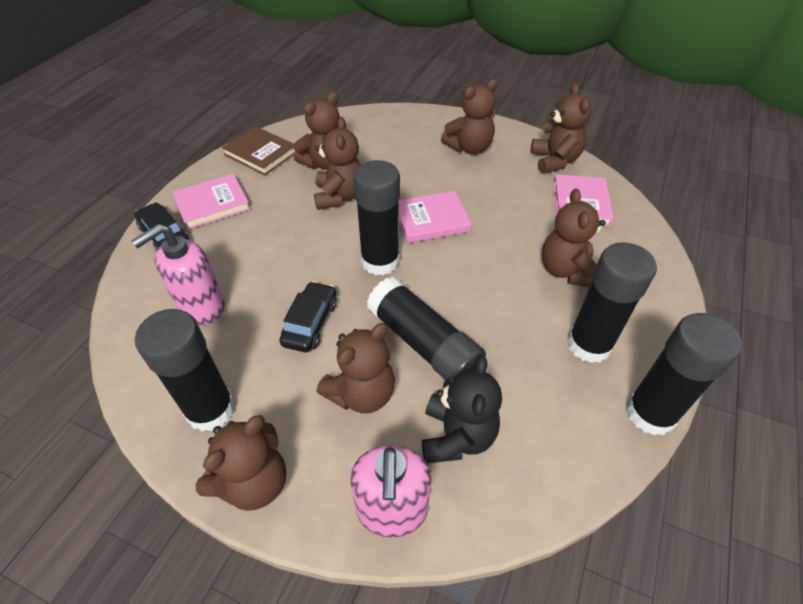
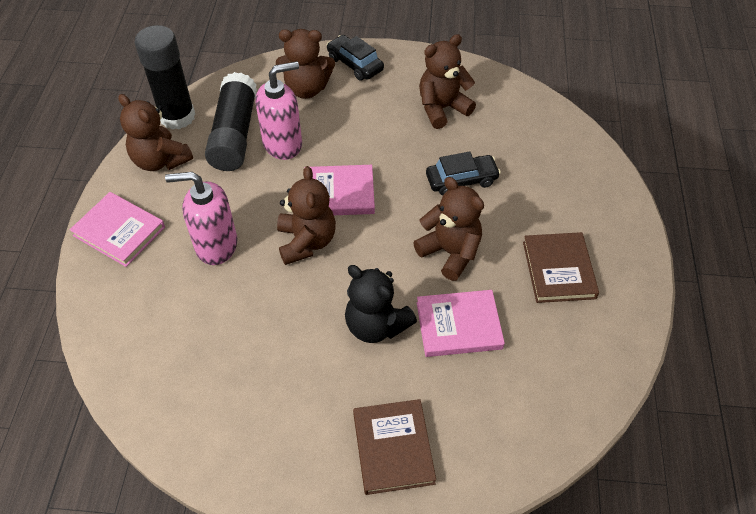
black glue stick: 5 -> 2
brown book: 1 -> 2
brown teddy bear: 7 -> 5

